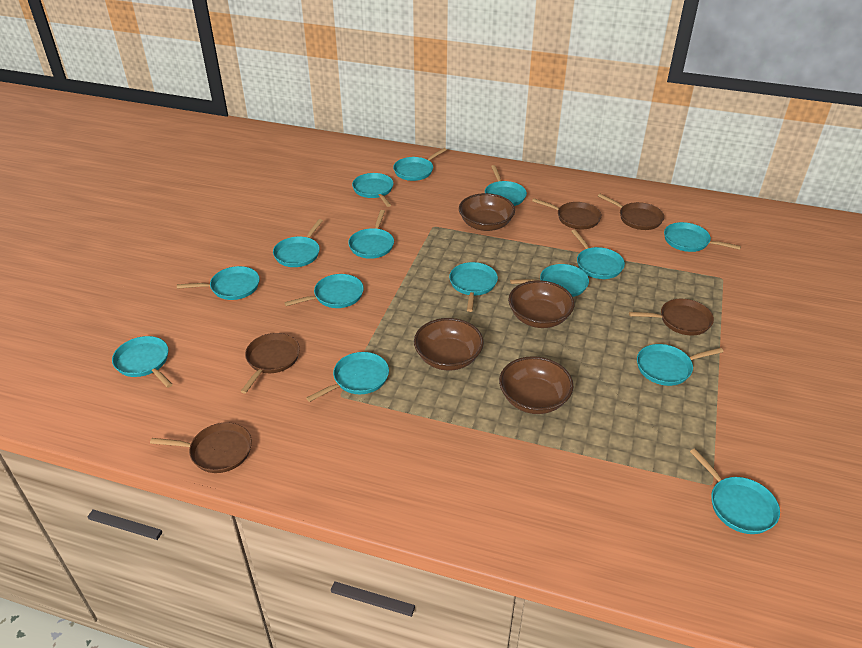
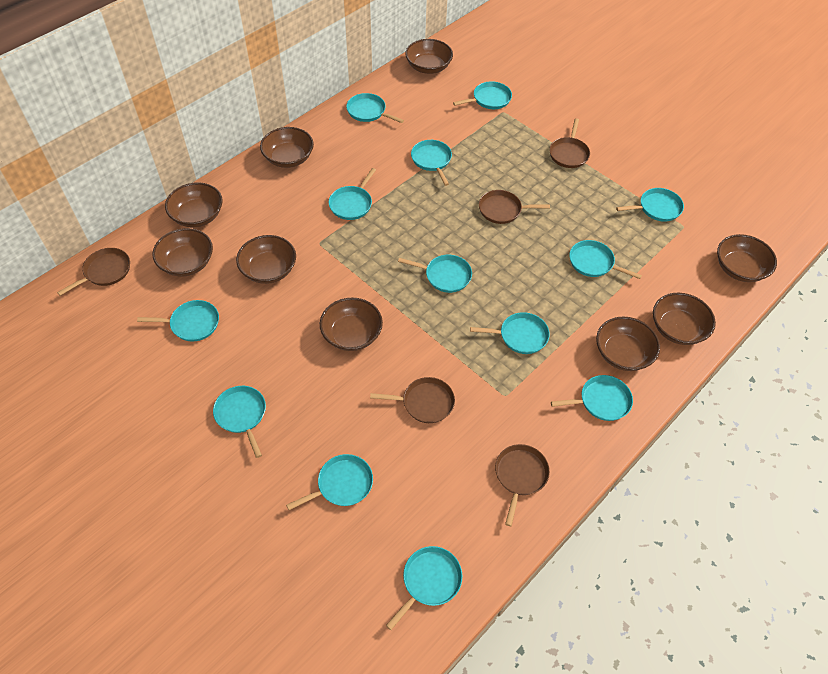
brown bowl: 4 -> 9
turquoise pan: 15 -> 13

